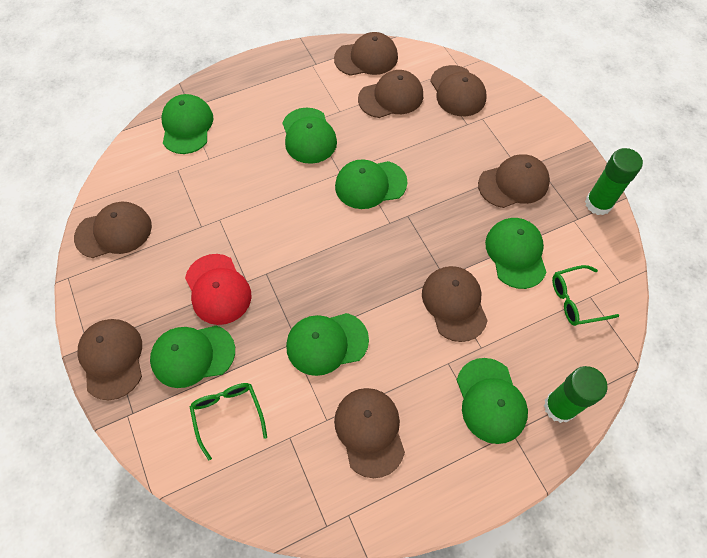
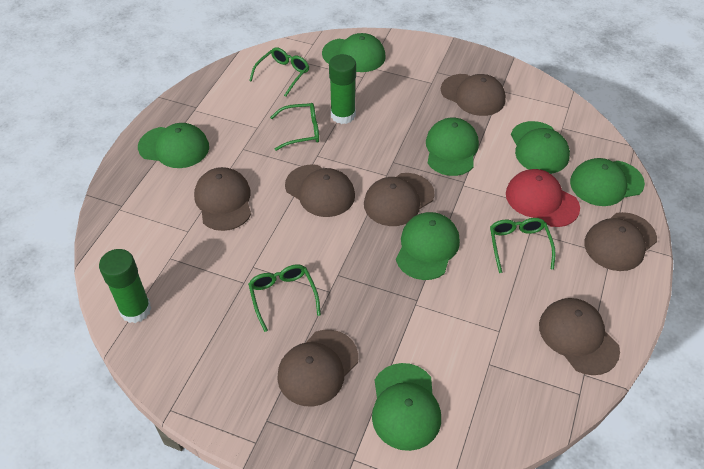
brown cap: 8 -> 7
green glasses: 2 -> 4

